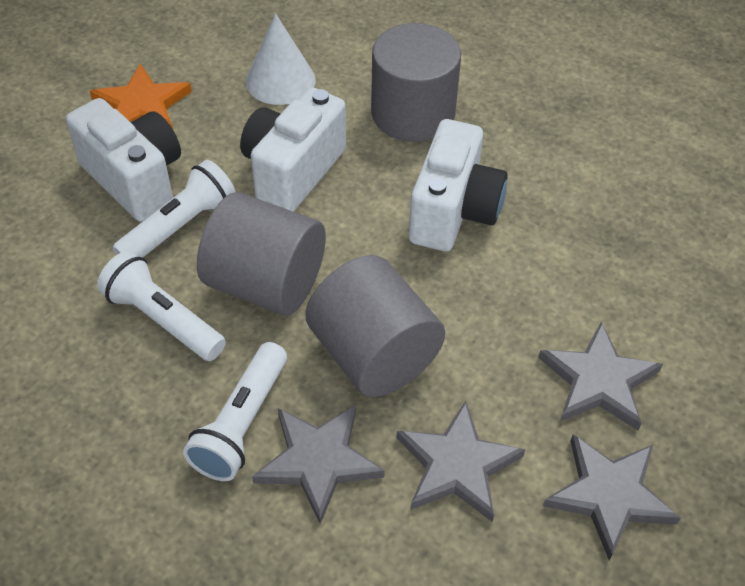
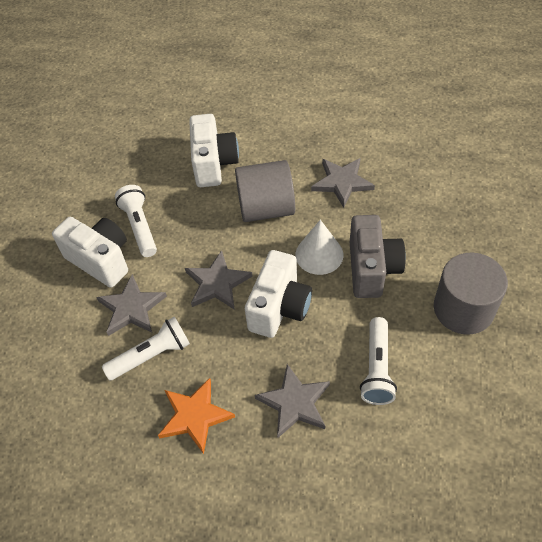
grey camera: 0 -> 1
grey cylinder: 3 -> 2

